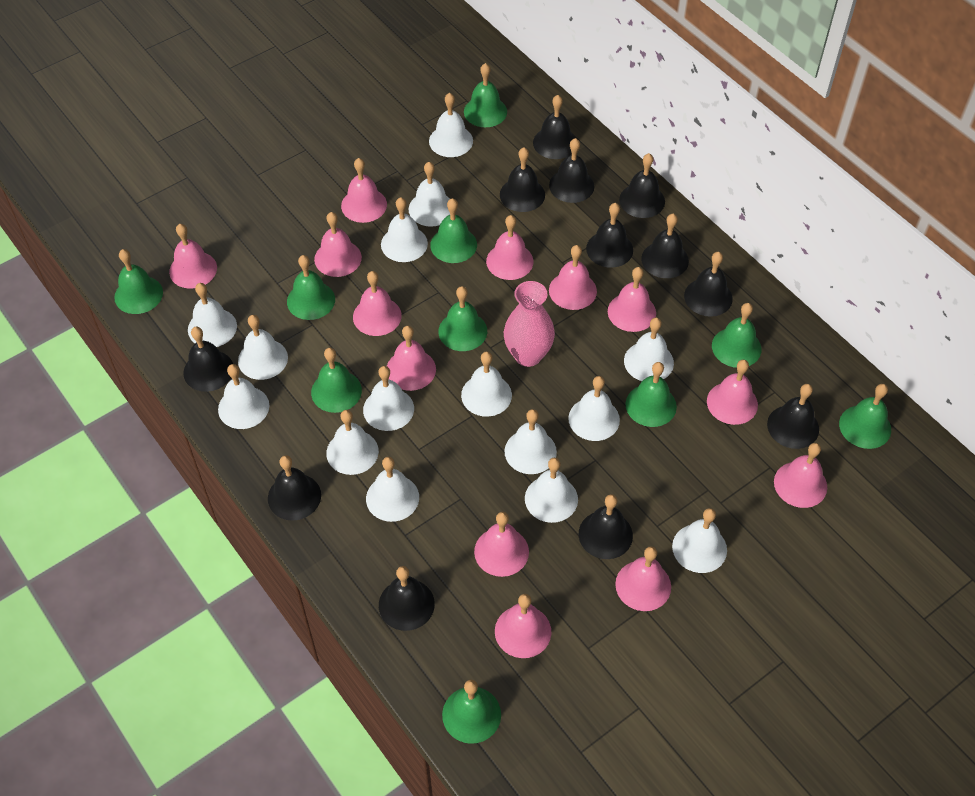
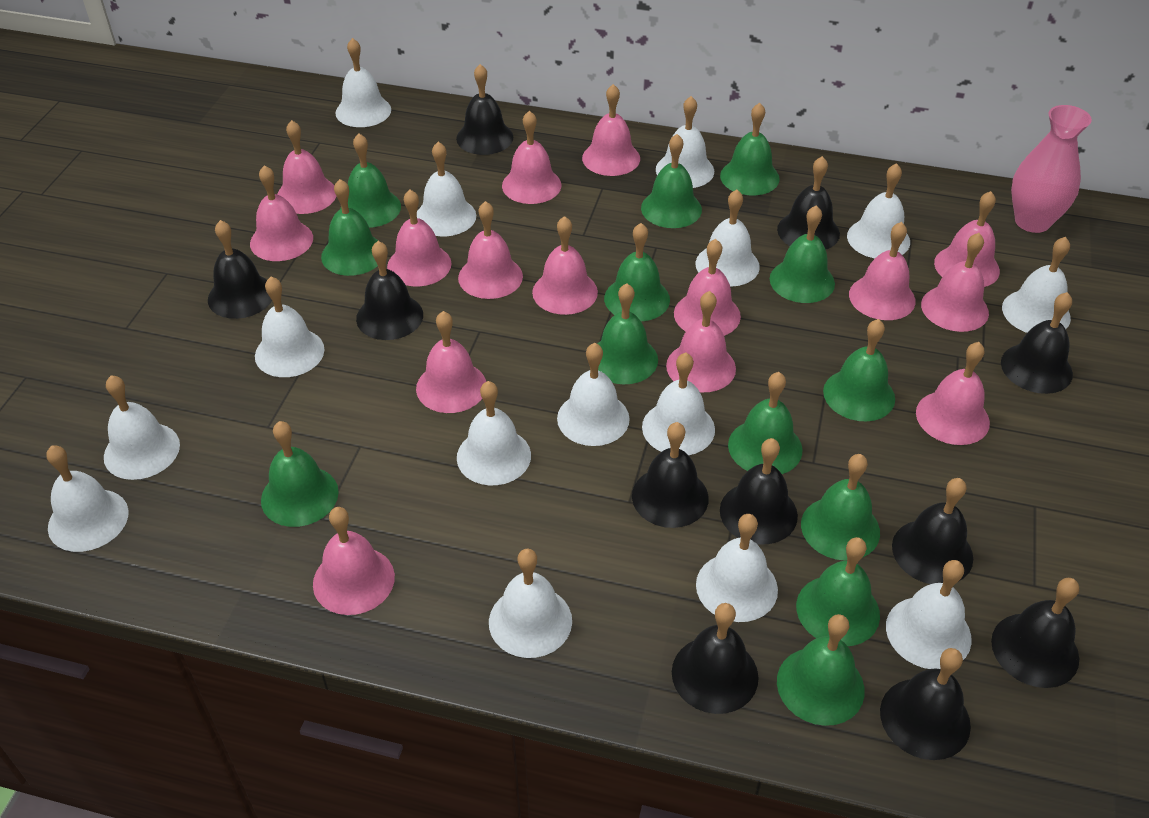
black bell: 12 -> 11
green bell: 10 -> 13
pink bell: 13 -> 15

